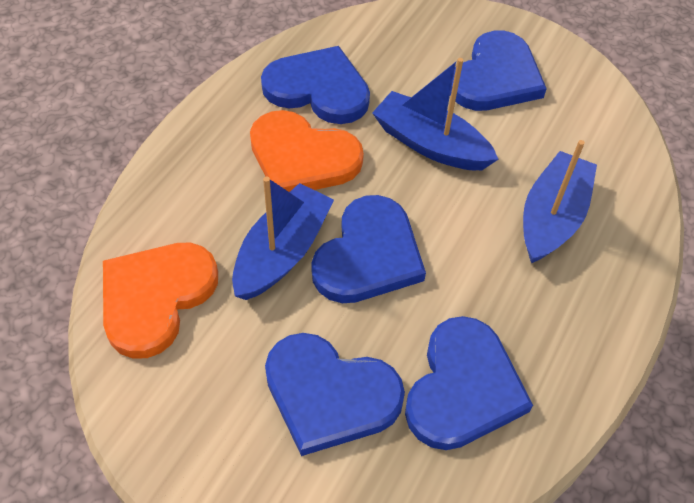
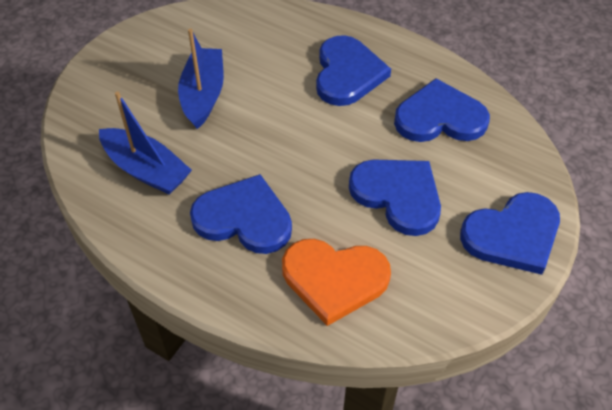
blue boat: 3 -> 2
orange heart: 2 -> 1

